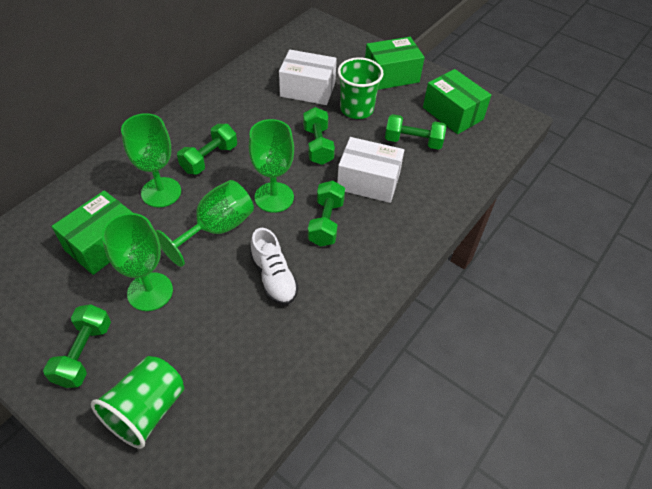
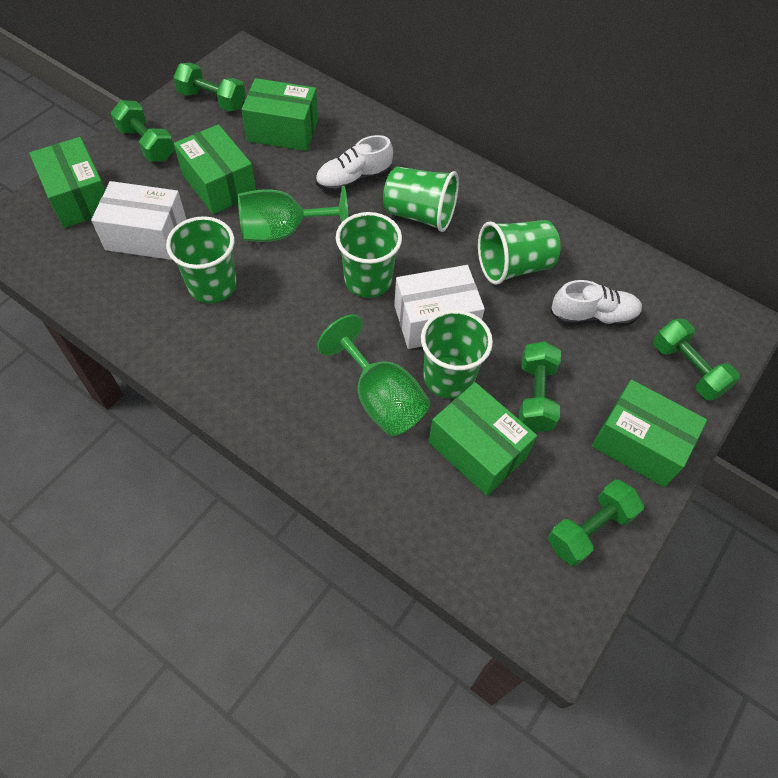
green box: 3 -> 5
green cup: 2 -> 5
green goblet: 4 -> 2
white shoe: 1 -> 2

